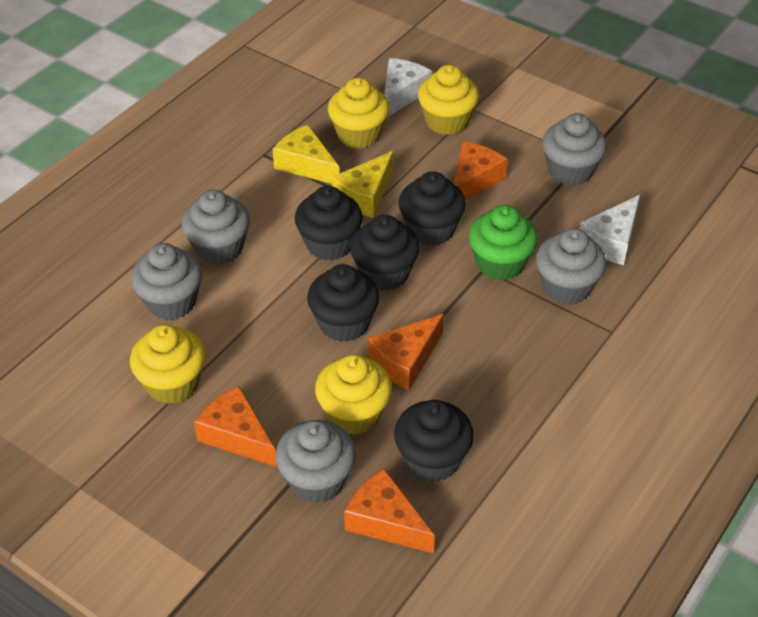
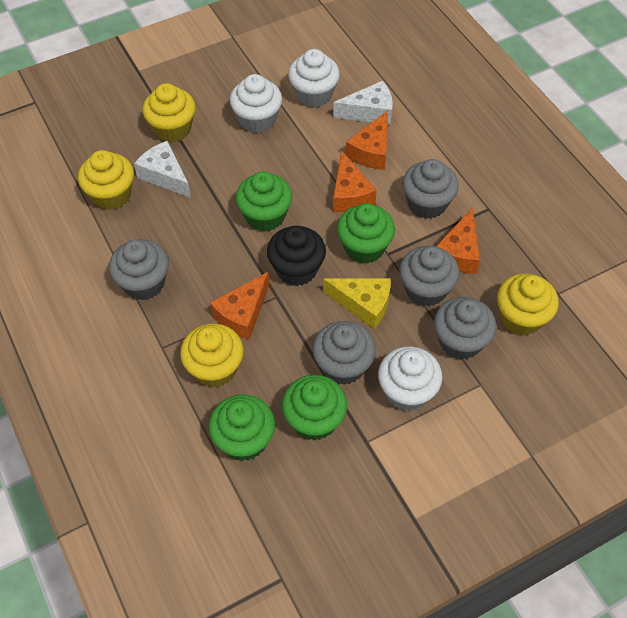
black cupcake: 5 -> 1
green cupcake: 1 -> 4
white cupcake: 0 -> 3
yellow cheese: 2 -> 1

